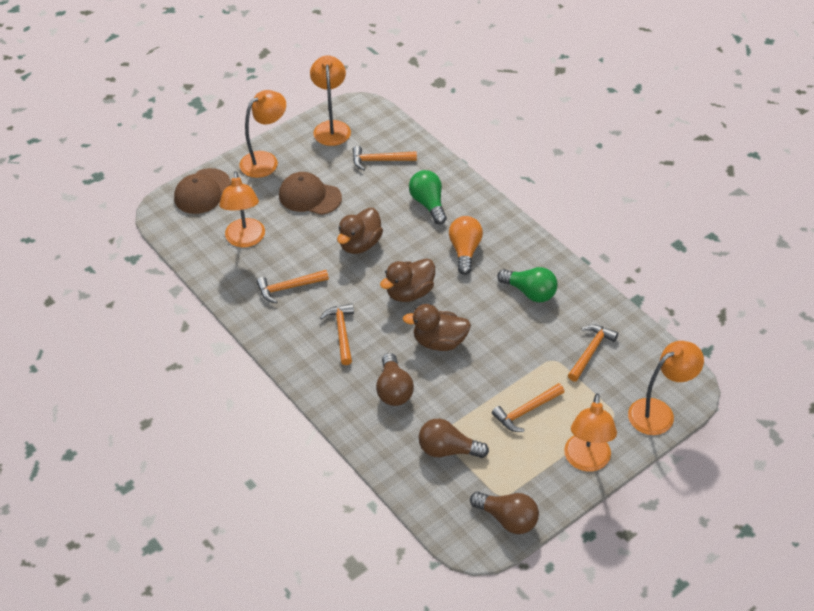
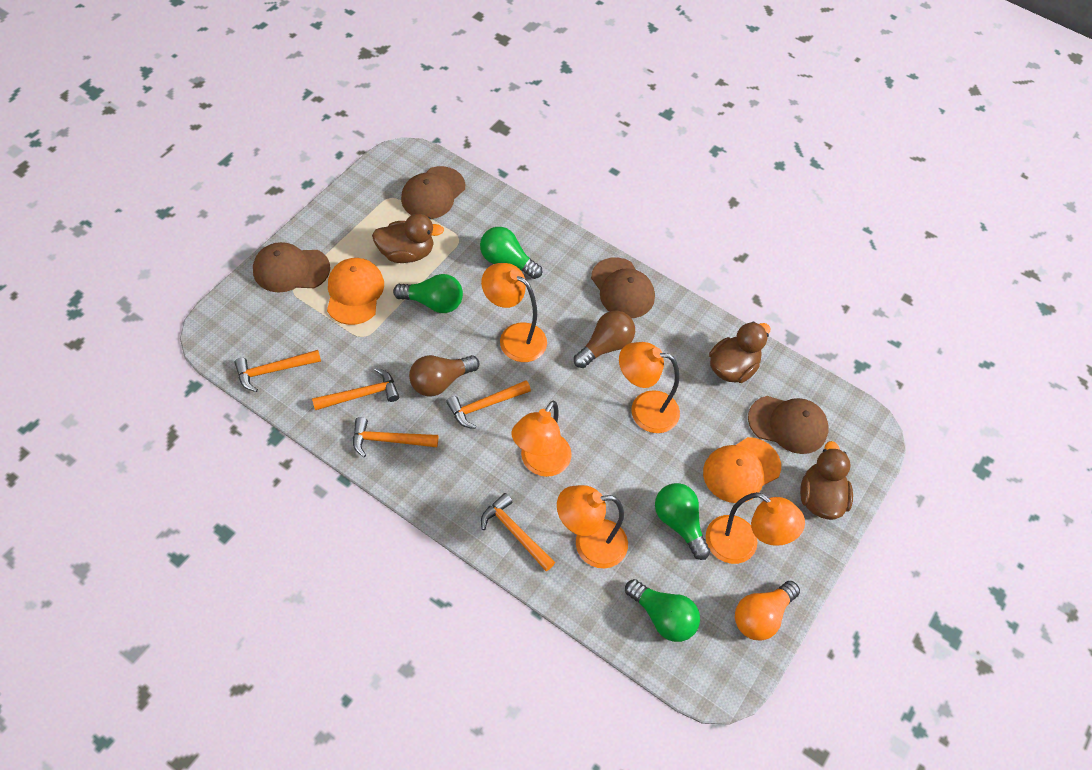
brown cap: 2 -> 4
brown light bulb: 3 -> 2
green light bulb: 2 -> 4
orange cap: 0 -> 2

